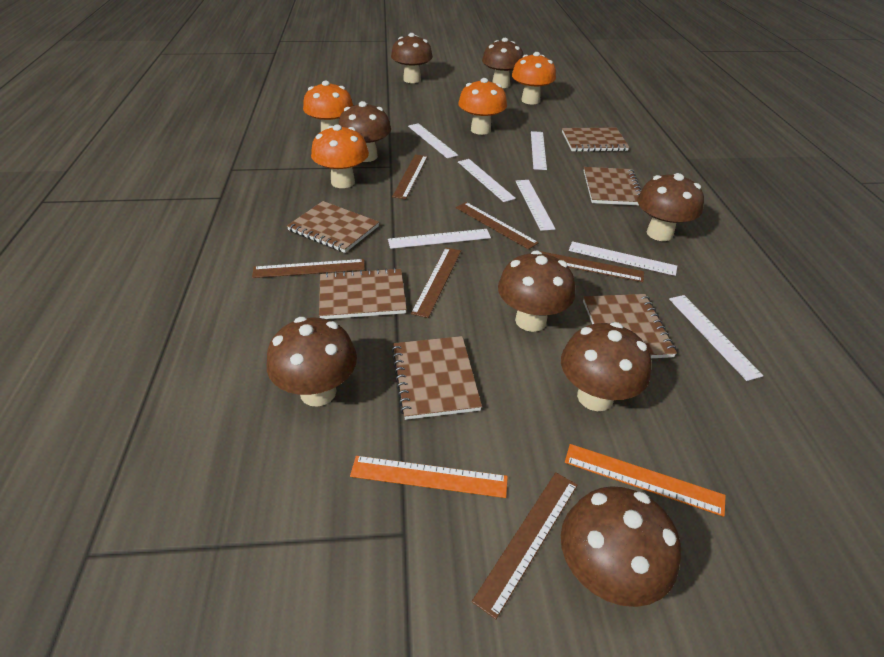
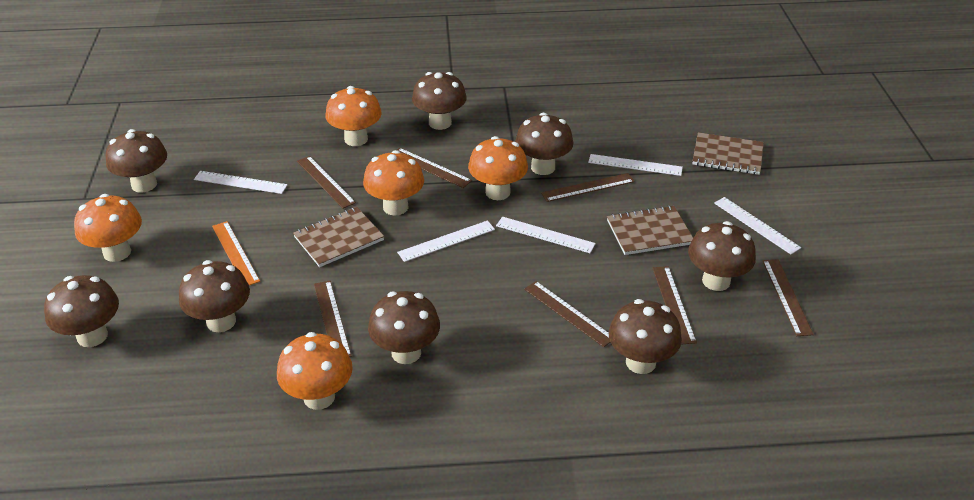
brown notebook: 6 -> 3
brown ruler: 6 -> 7
orange mushroom: 4 -> 5
orange ruler: 2 -> 1
white ruler: 7 -> 5

